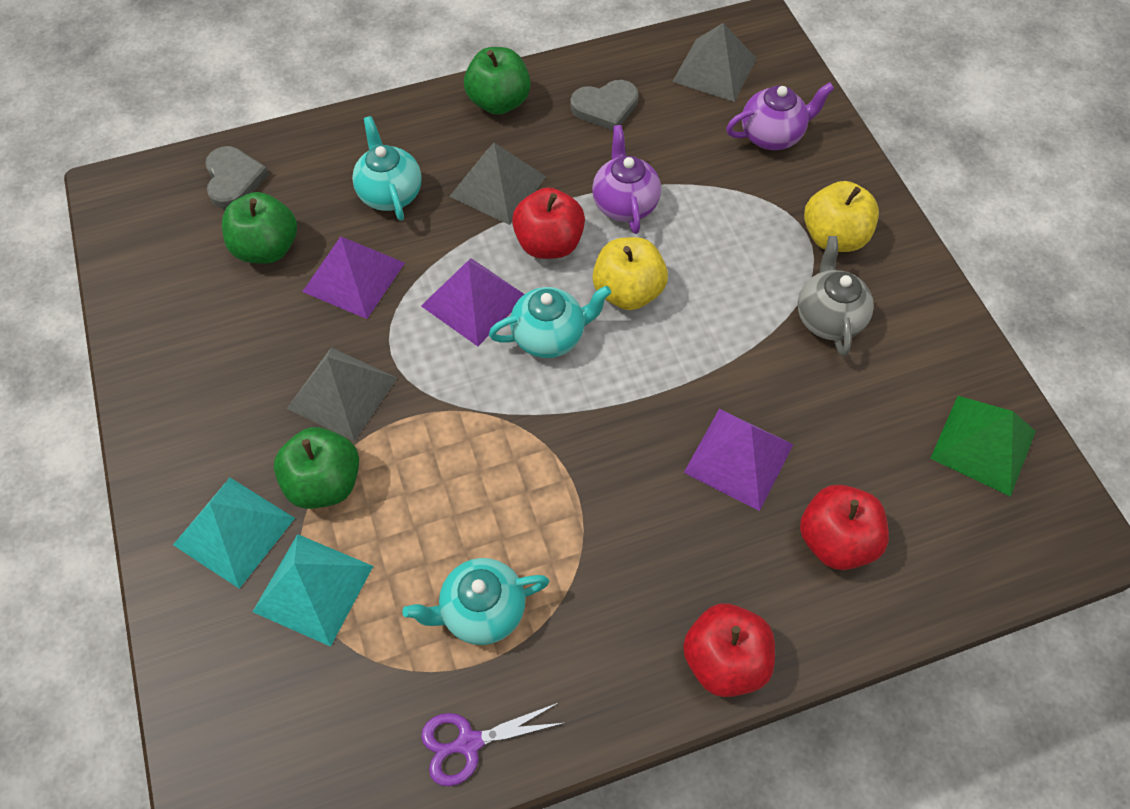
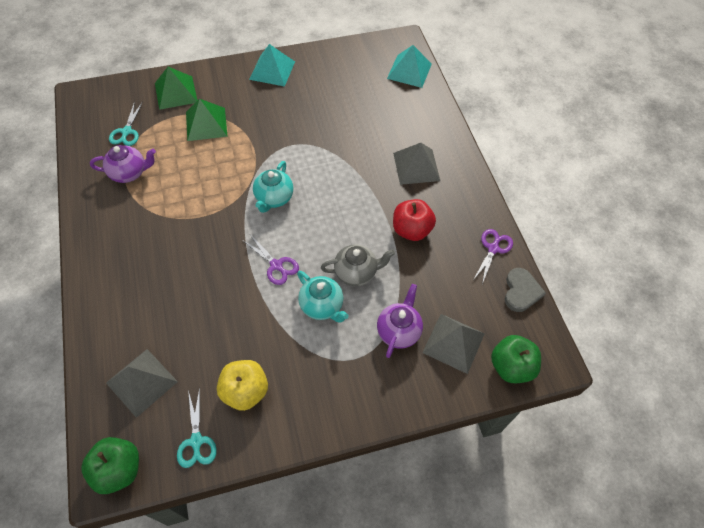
green apple: 3 -> 2
green pyramid: 1 -> 2
grey heart: 2 -> 1
purple pyramid: 3 -> 0
purple scissors: 1 -> 2
red apple: 3 -> 1
turquoise scissors: 0 -> 2
turquoise teapot: 3 -> 2
yellow apple: 2 -> 1

